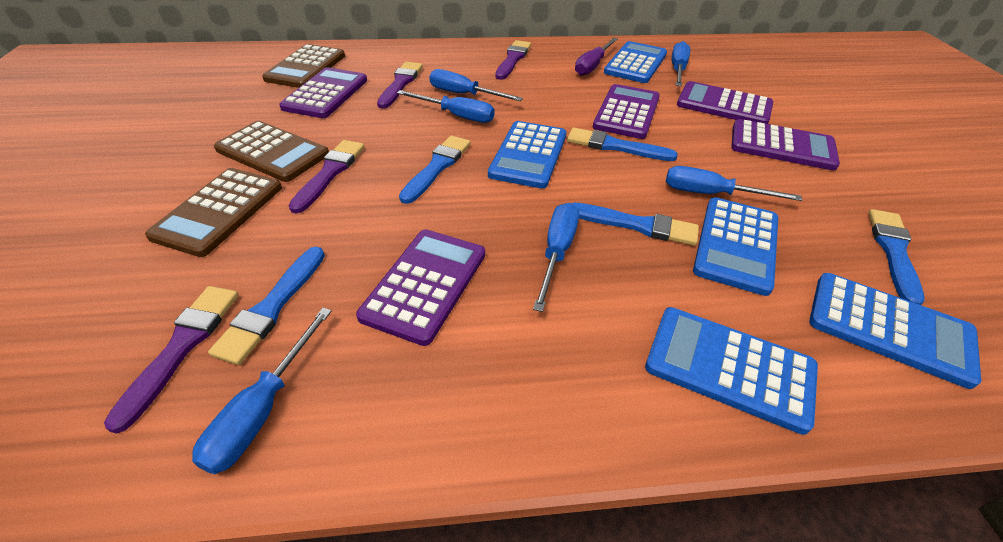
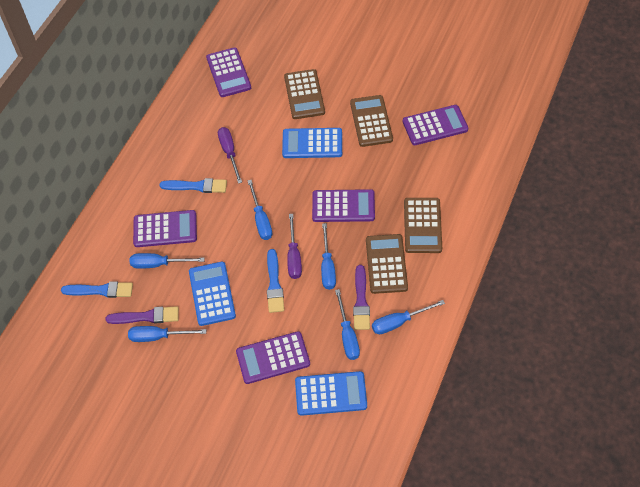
blue brush: 5 -> 3
blue calculator: 5 -> 3
brown calculator: 3 -> 4
purple brush: 4 -> 2
purple screwdriver: 1 -> 2

